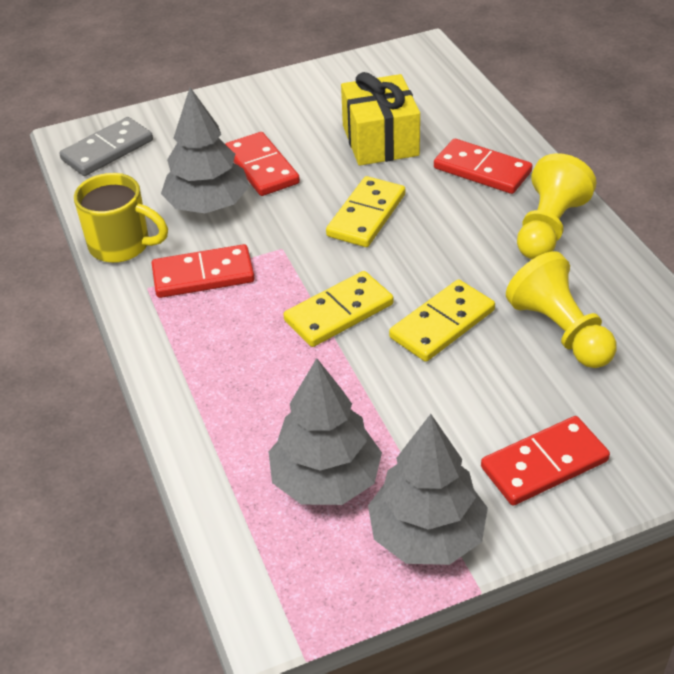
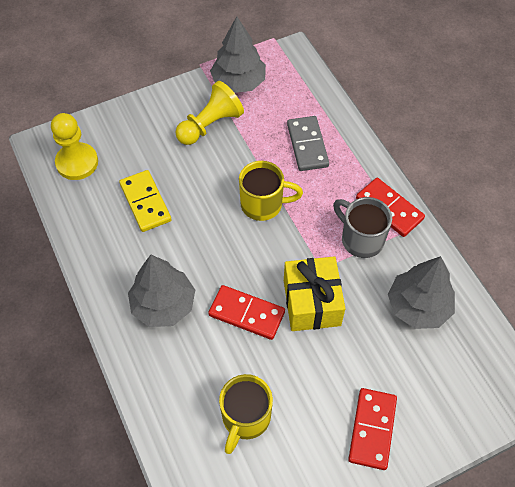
grey mug: 0 -> 1
red domino: 4 -> 3
yellow domino: 3 -> 1
yellow mug: 1 -> 2

